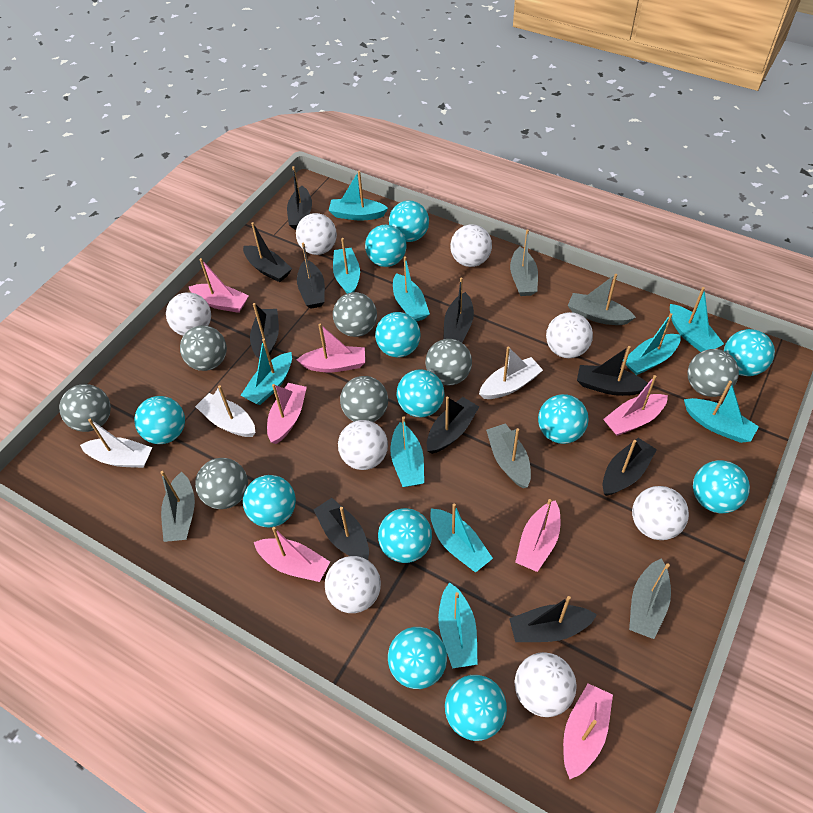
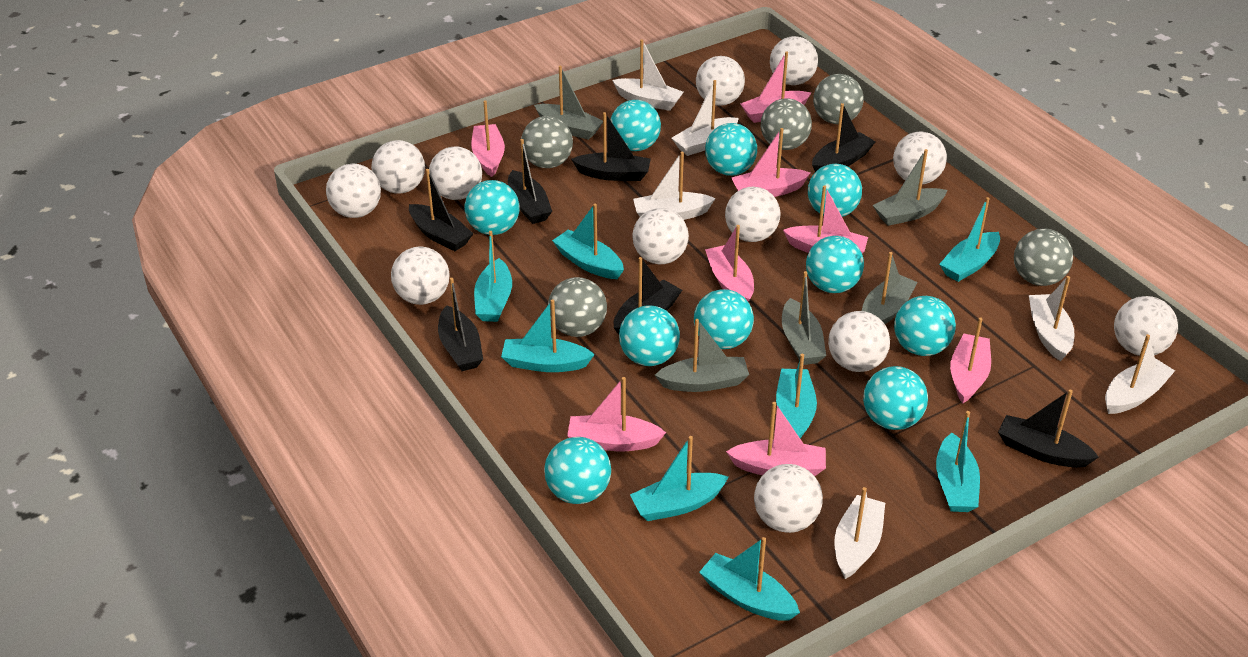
black boat: 10 -> 7
grey ball: 7 -> 5
pink boat: 7 -> 8
turquoise ball: 12 -> 10
turquoise boat: 10 -> 8
white ball: 8 -> 12
white boat: 3 -> 6

